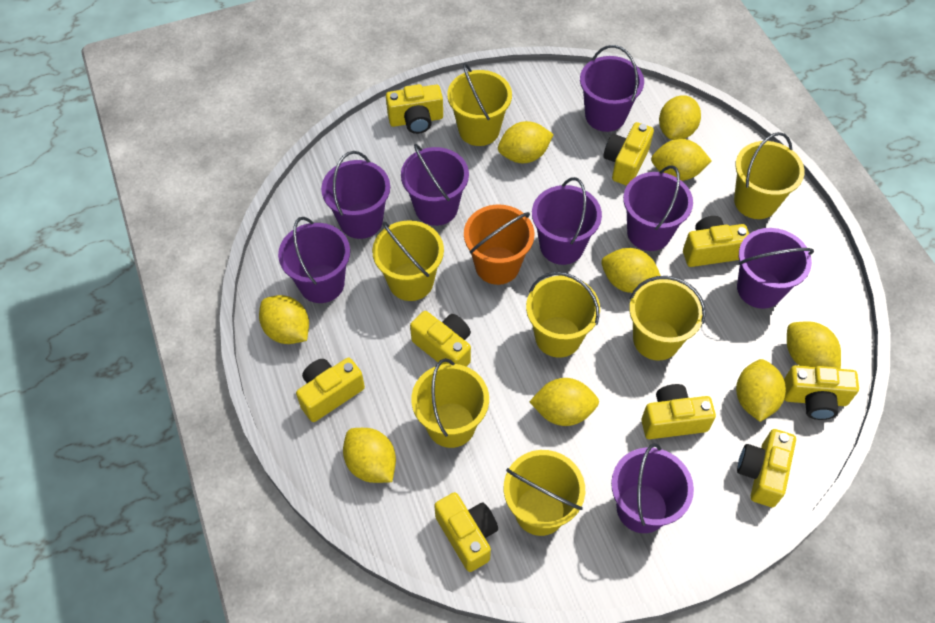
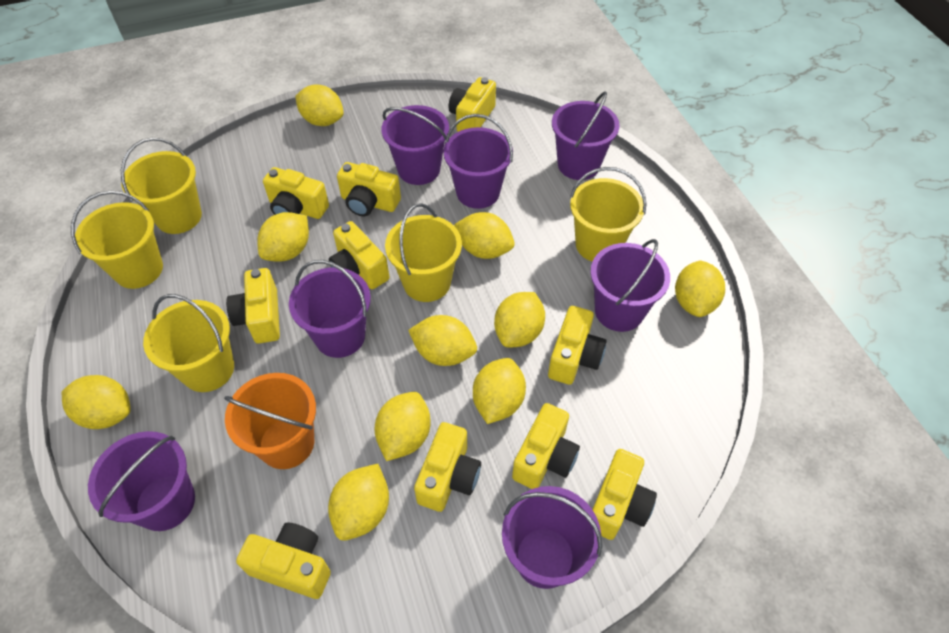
purple bucket: 8 -> 7
yellow bucket: 7 -> 5
yellow camera: 9 -> 10
yellow lemon: 9 -> 10

